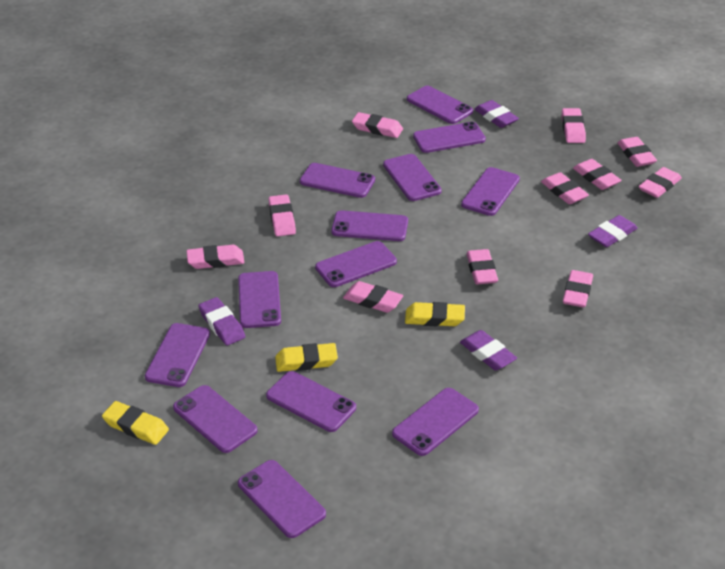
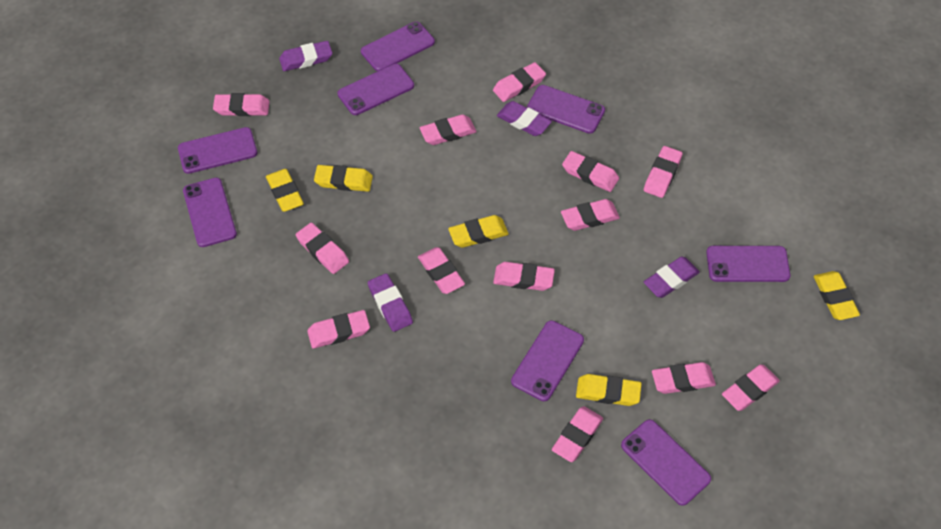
pink eraser: 11 -> 13
purple phone: 13 -> 8
yellow eraser: 3 -> 5

